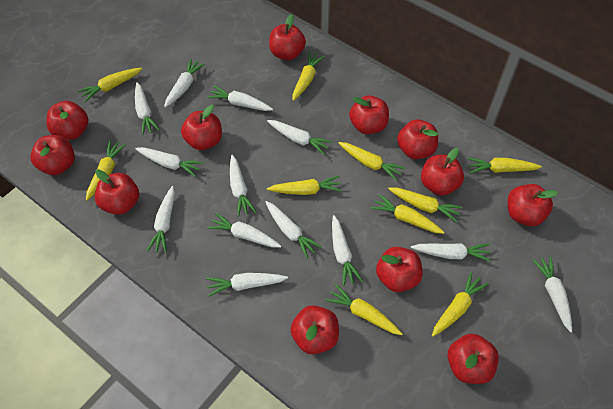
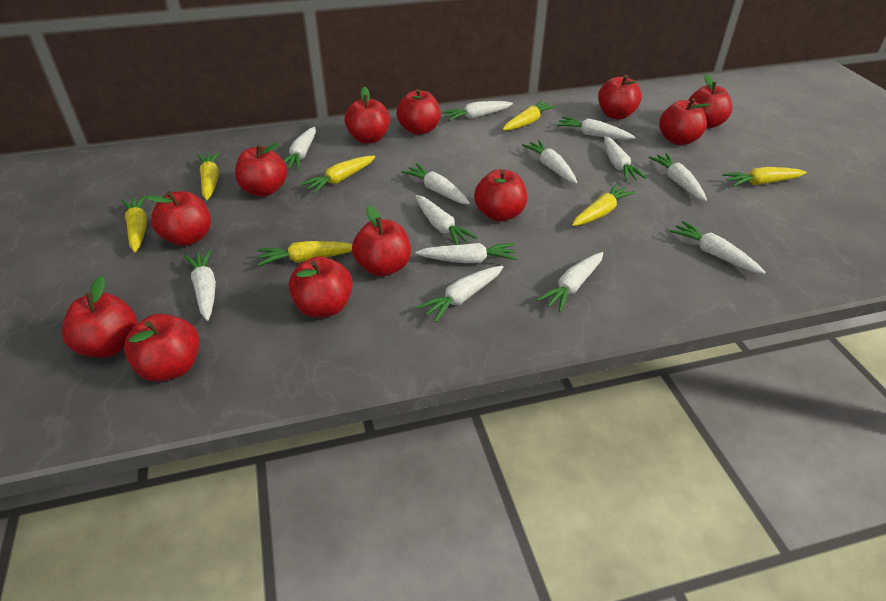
yellow carrot: 10 -> 7

